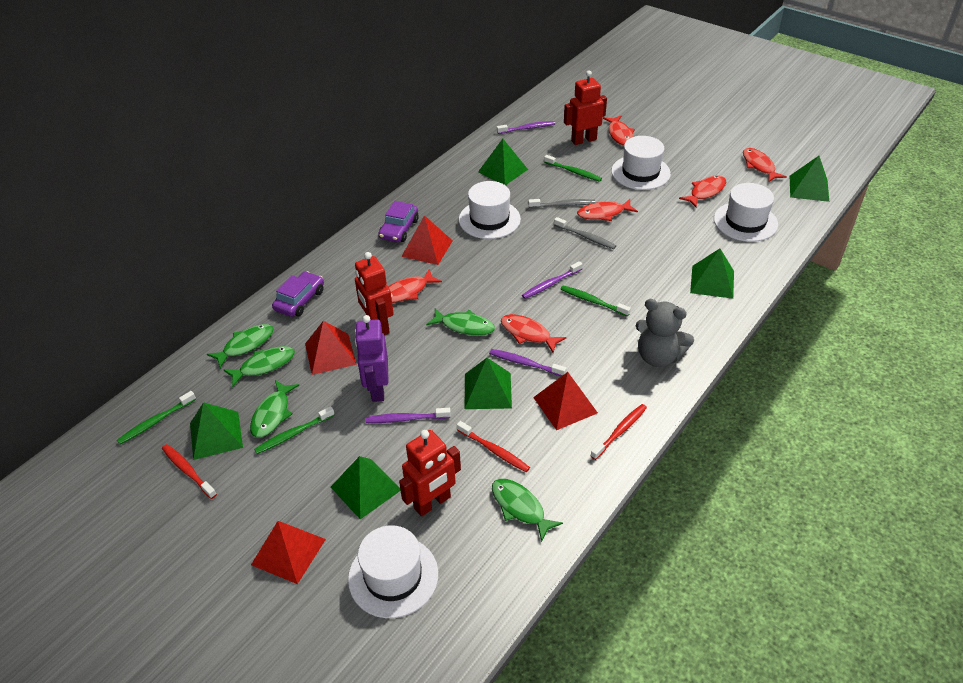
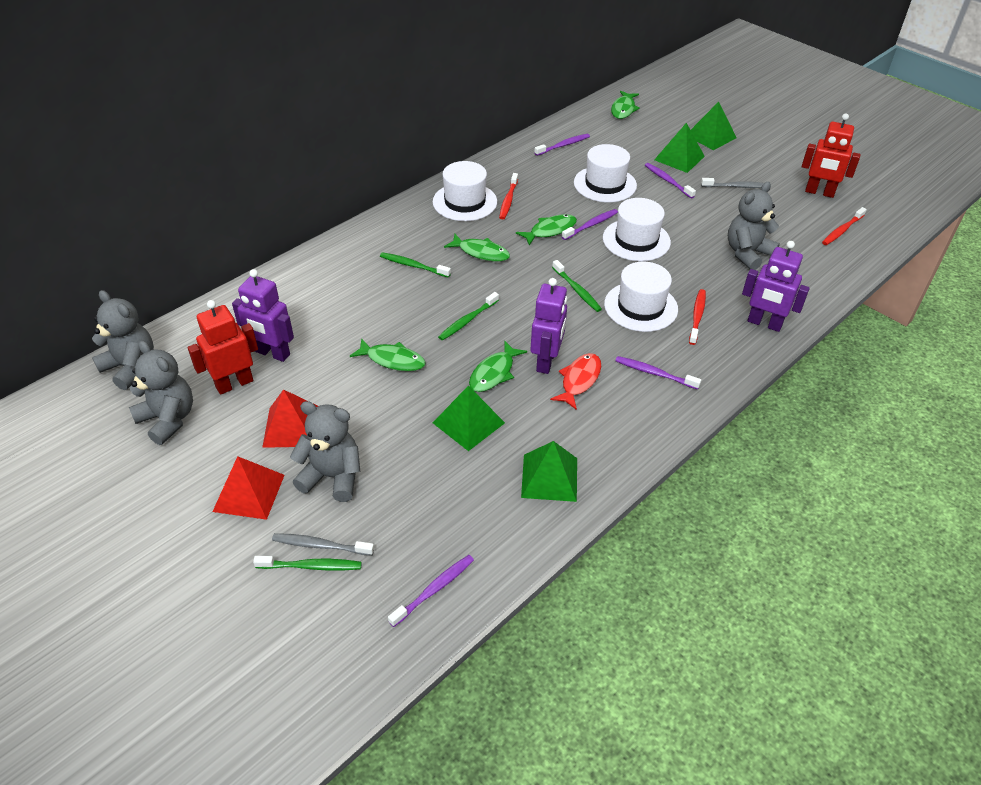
green pyramid: 6 -> 4
grey teddy bear: 1 -> 4
purple car: 2 -> 0
purple robot: 1 -> 3
purple toothbrush: 4 -> 5
red fish: 6 -> 1
red pyramid: 4 -> 2
red robot: 3 -> 2

